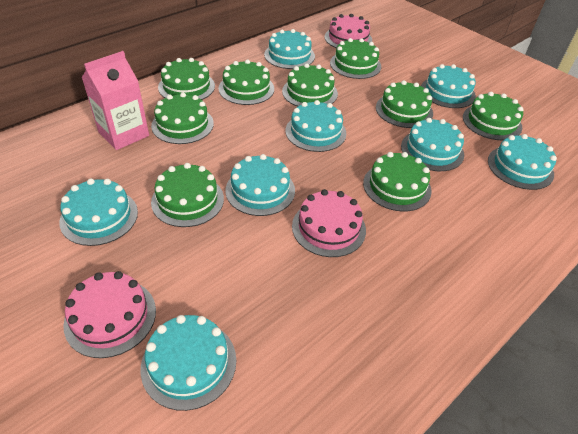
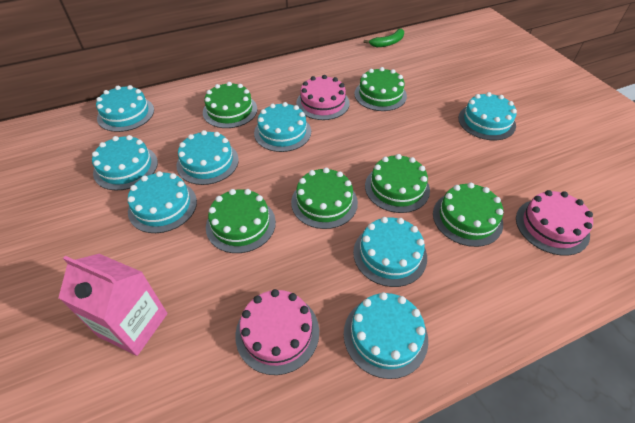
green banana: 0 -> 1
green cake: 9 -> 6

